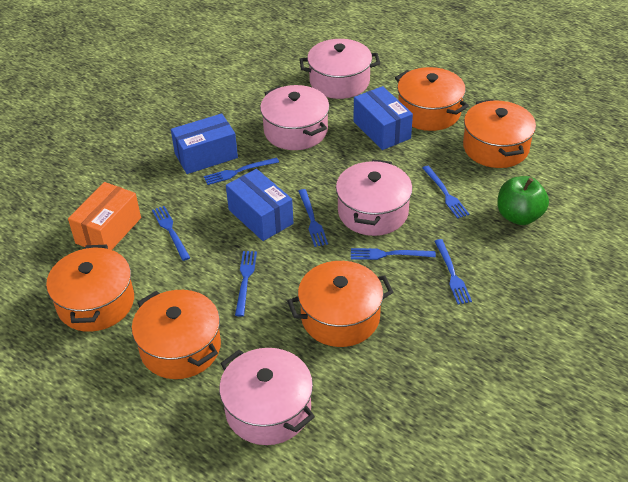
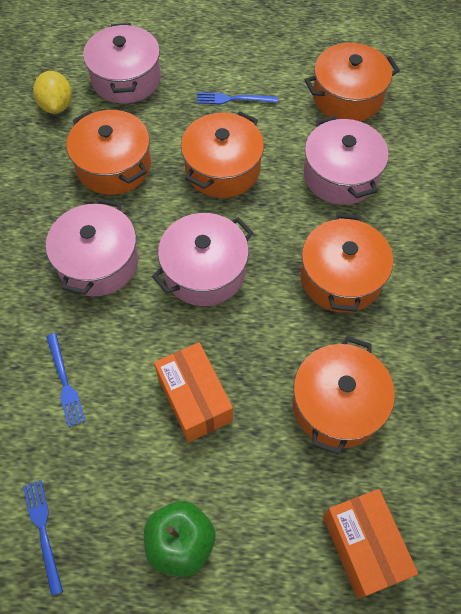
blue box: 3 -> 0
blue fork: 7 -> 3
orange box: 1 -> 2
yellow lemon: 0 -> 1

